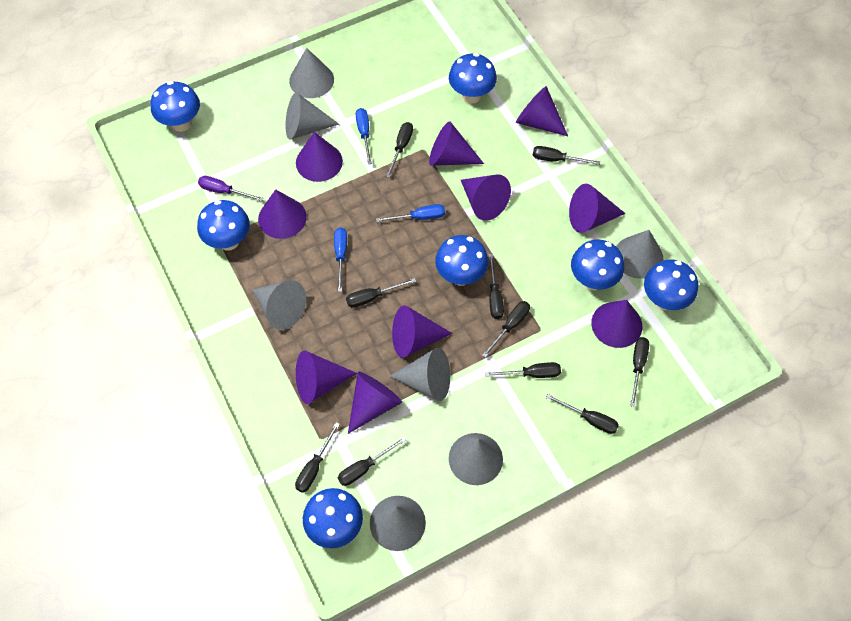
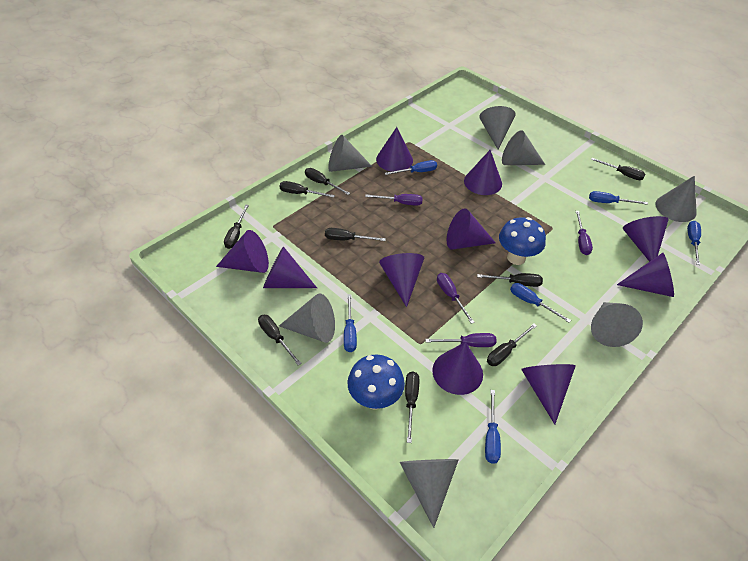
black screwdriver: 10 -> 9
blue mushroom: 7 -> 2
blue screwdriver: 3 -> 6
purple screwdriver: 1 -> 4

